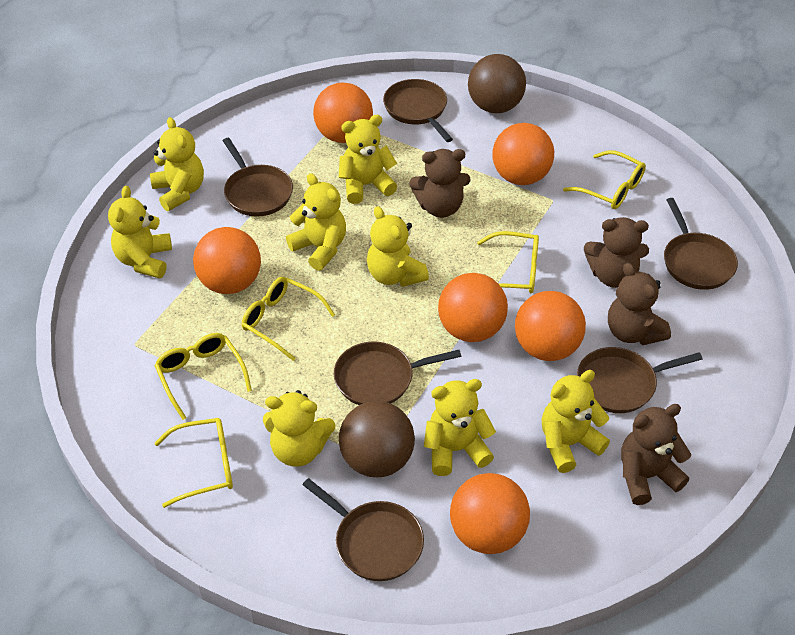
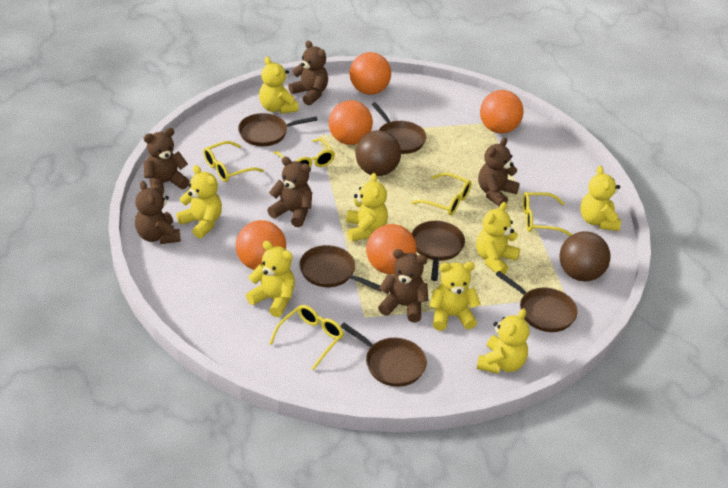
brown teddy bear: 4 -> 6
orange ball: 6 -> 5

